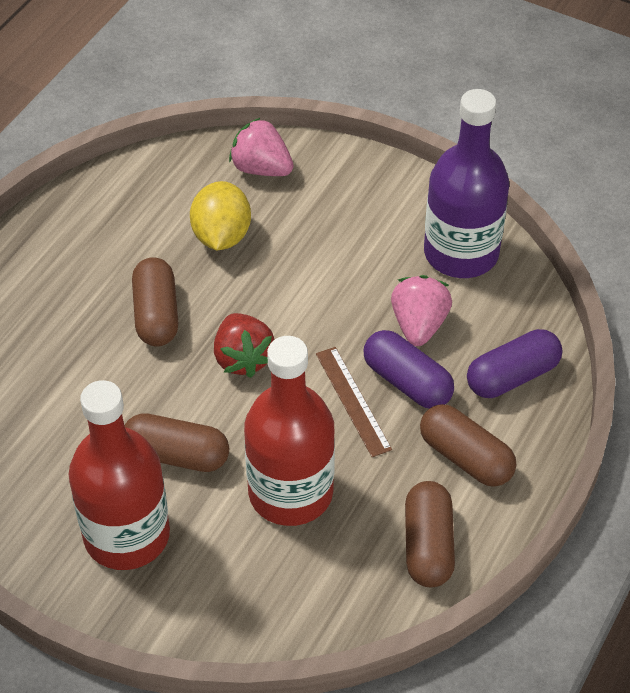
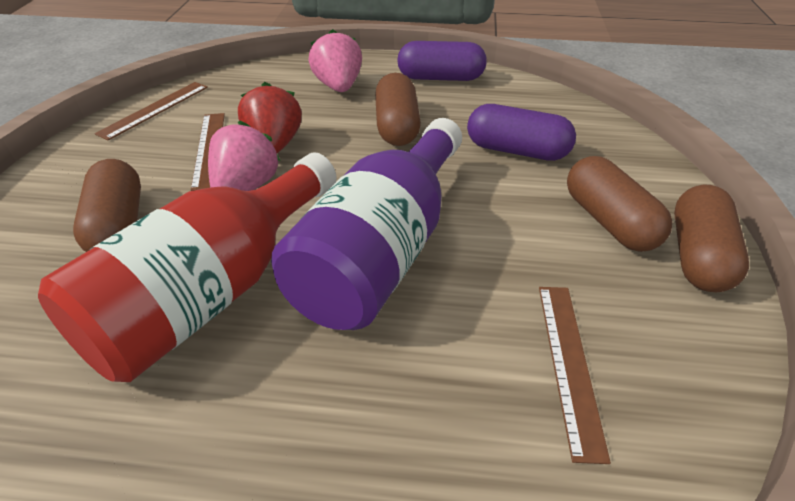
brown ruler: 1 -> 3
red bottle: 2 -> 1
yellow lemon: 1 -> 0

